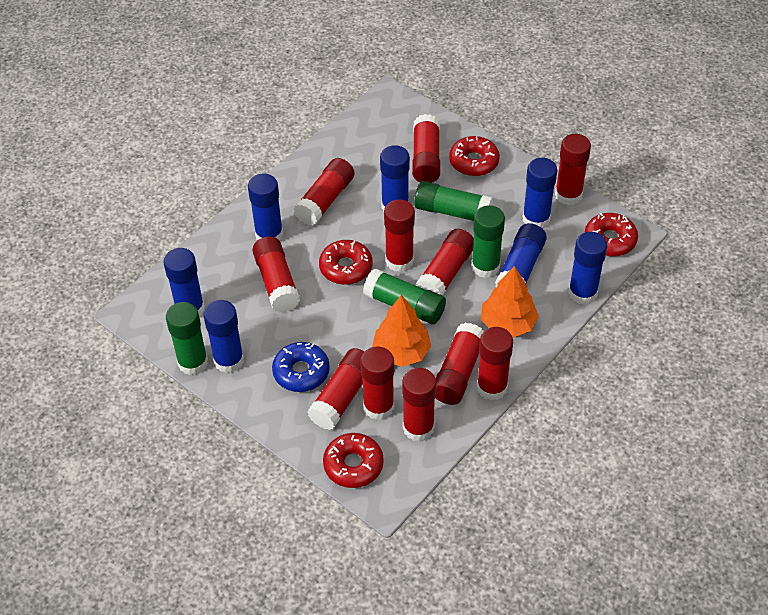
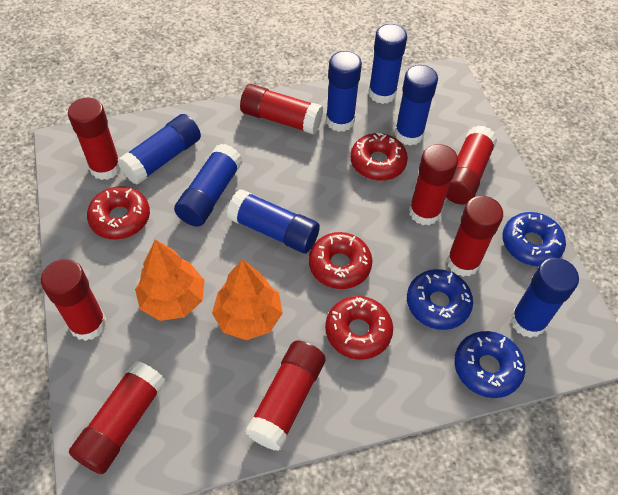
blue donut: 1 -> 3
green glue stick: 4 -> 0
red glue stick: 11 -> 8

